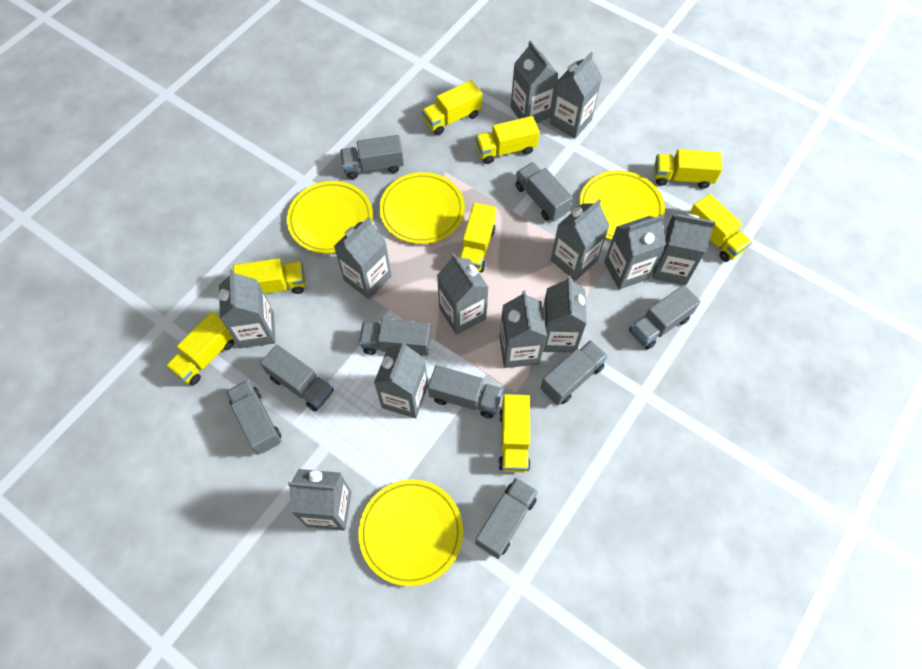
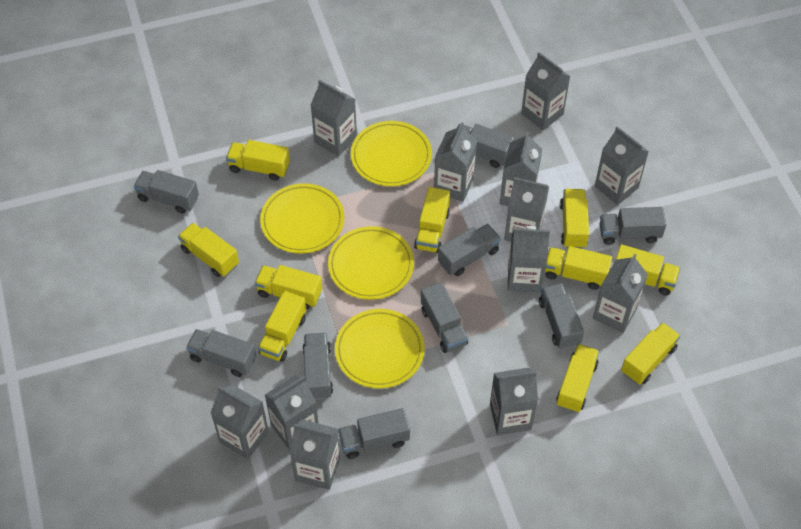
yellow truck: 8 -> 10

